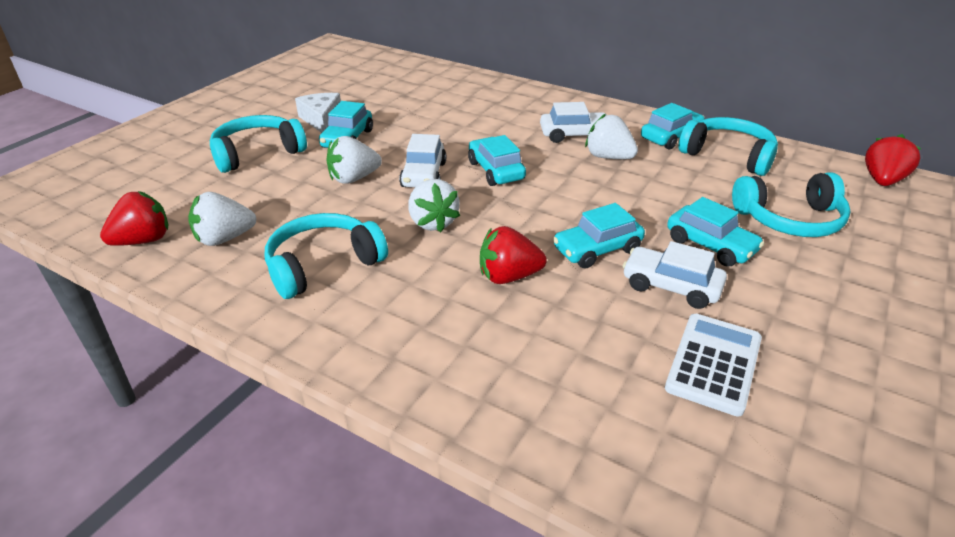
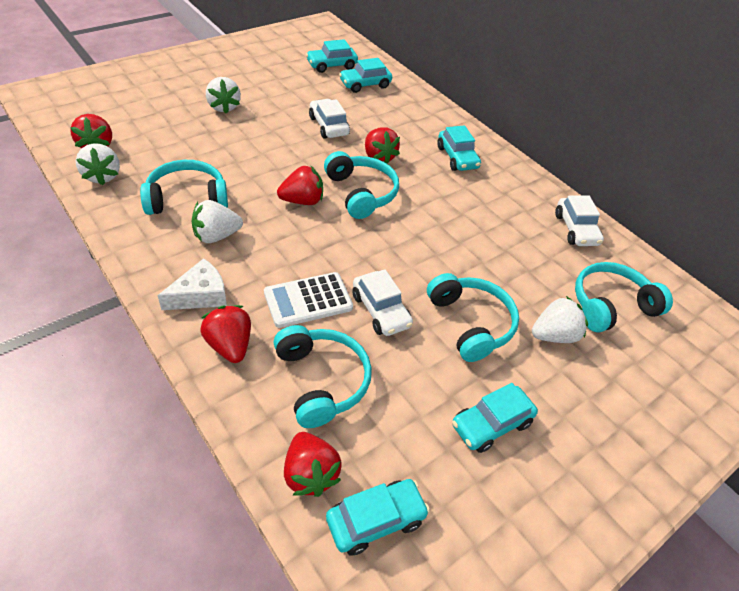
red strawberry: 3 -> 5
turquoise headphones: 4 -> 5

